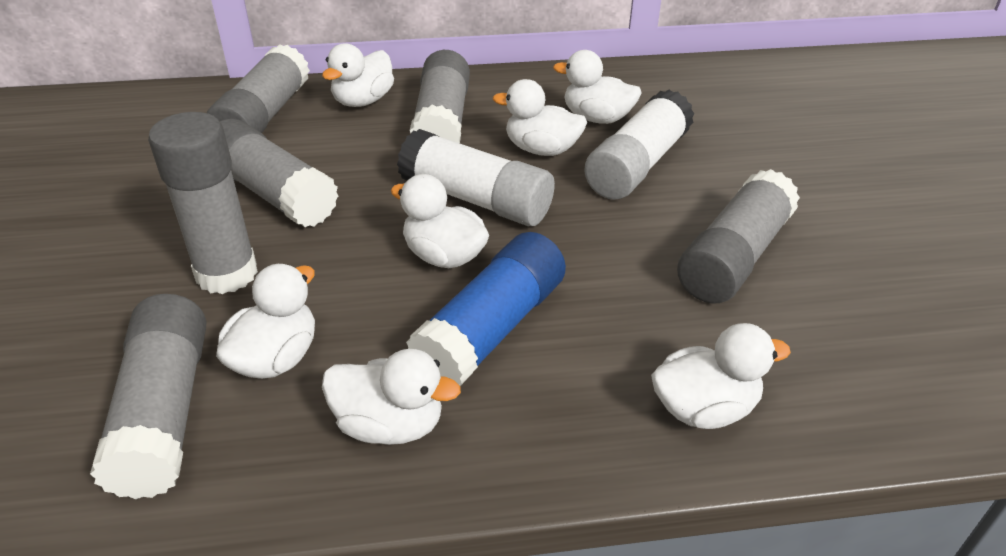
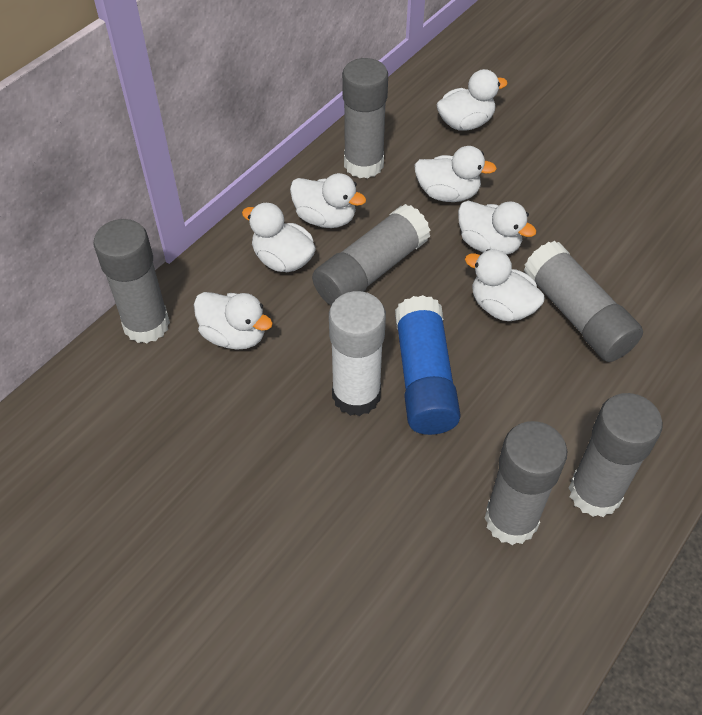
white glue stick: 2 -> 1

